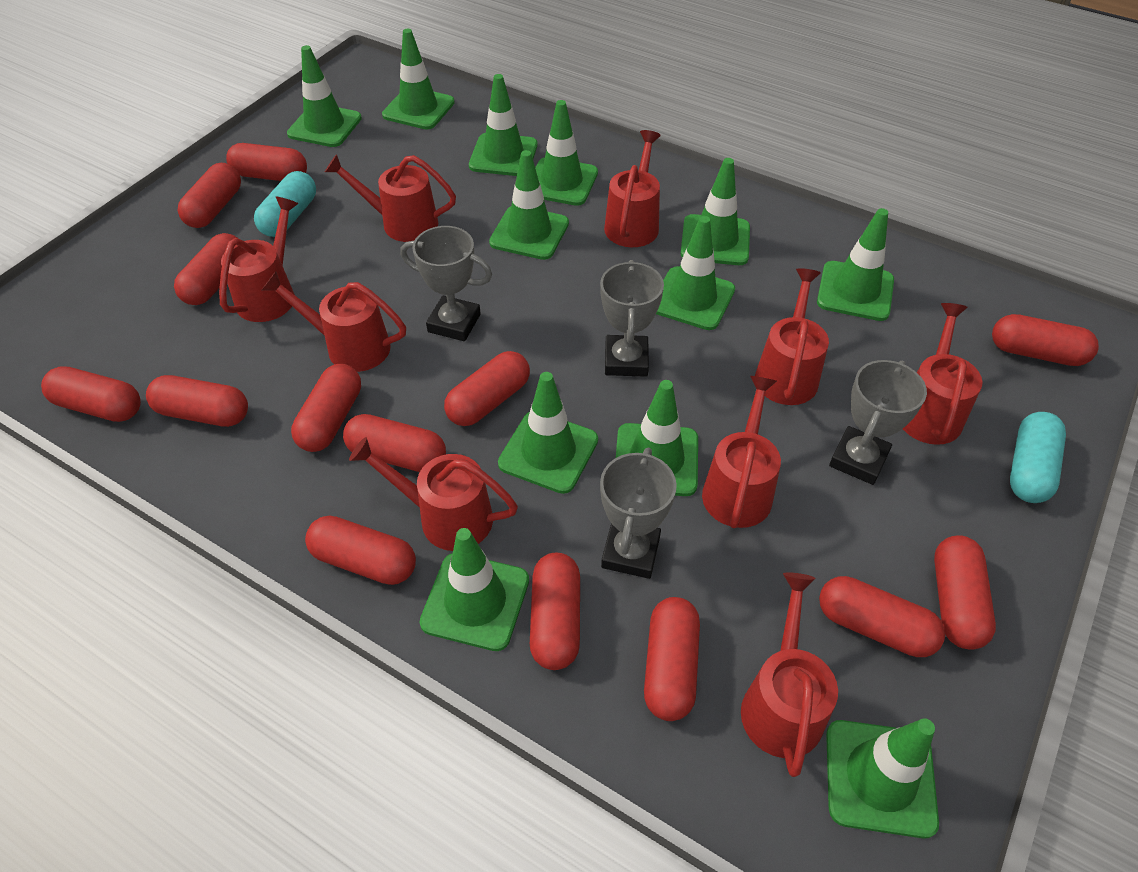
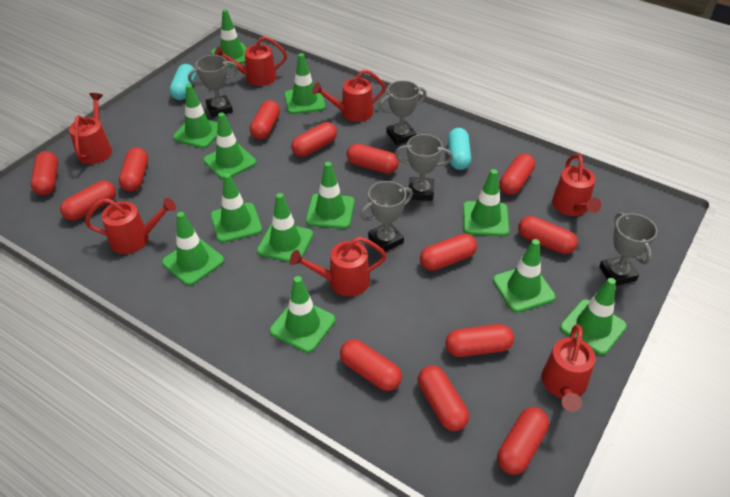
grey trophy: 4 -> 5
red capsule: 14 -> 13
red watering can: 9 -> 7

